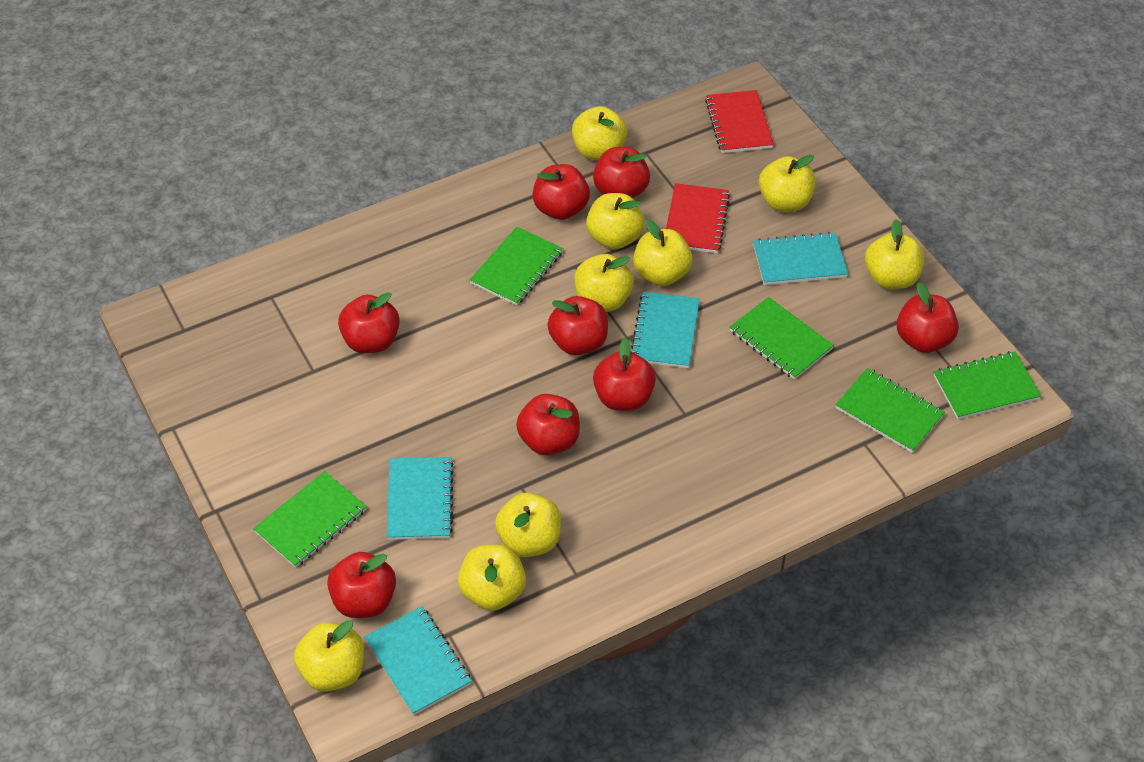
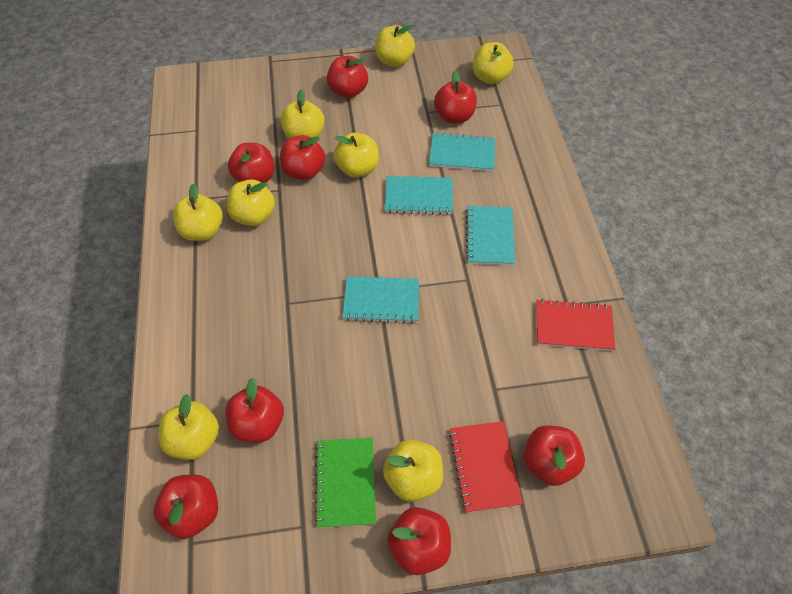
green notebook: 5 -> 1
yellow apple: 9 -> 8

